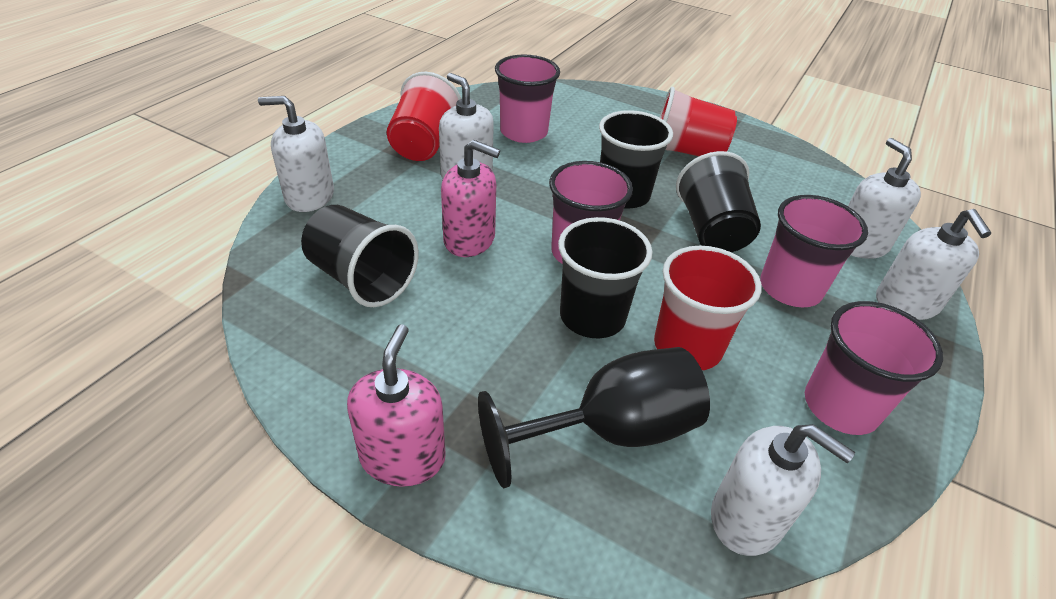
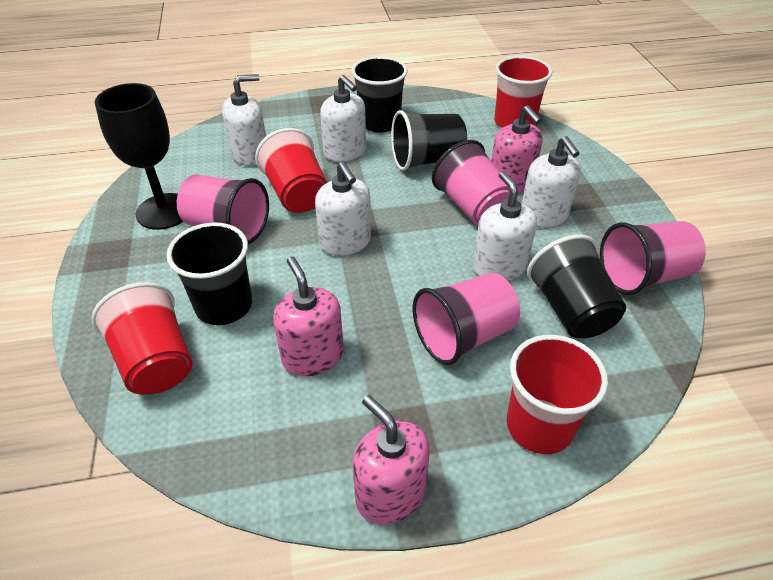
pink soap dispenser: 2 -> 3
red cup: 3 -> 4

